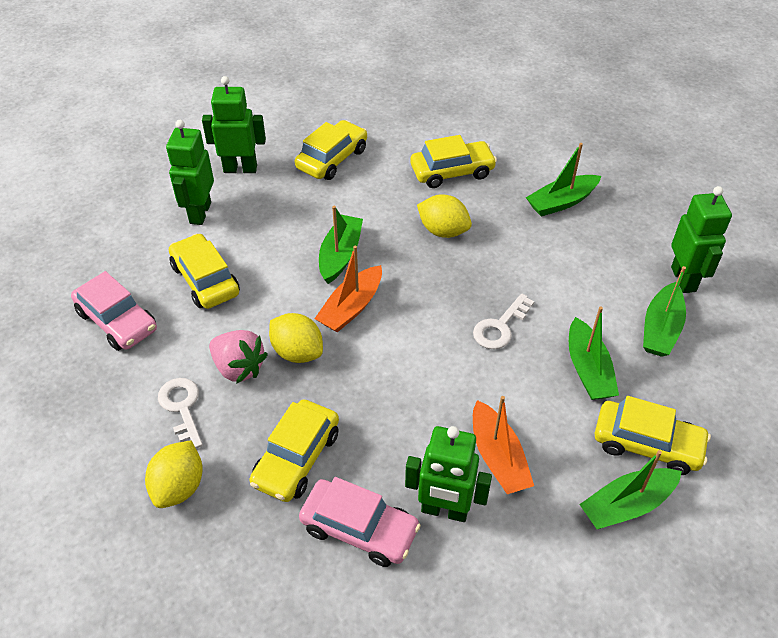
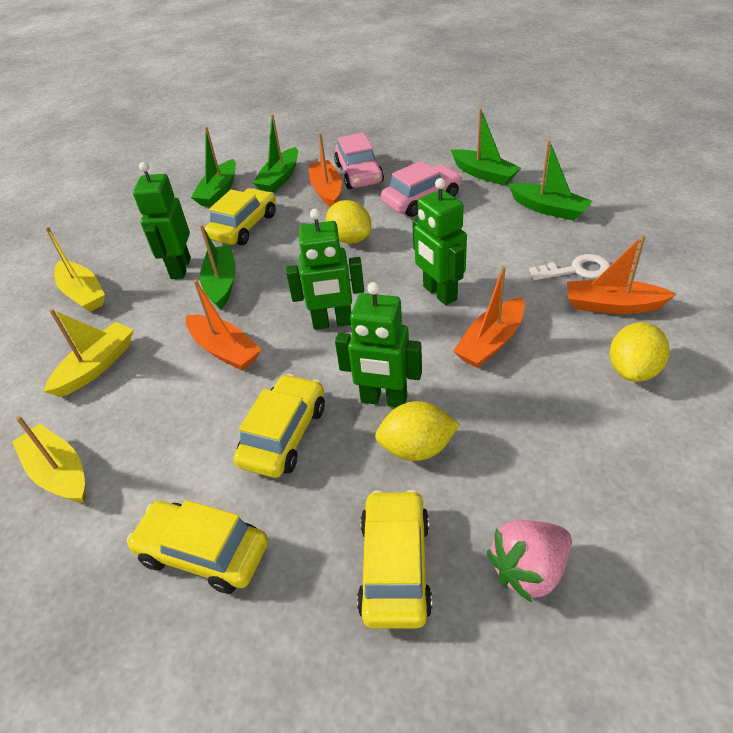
orange boat: 2 -> 4
white key: 2 -> 1
yellow boat: 0 -> 3
yellow car: 5 -> 4

